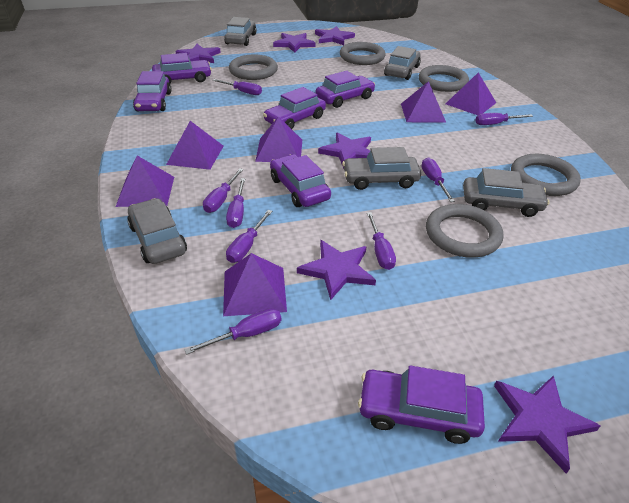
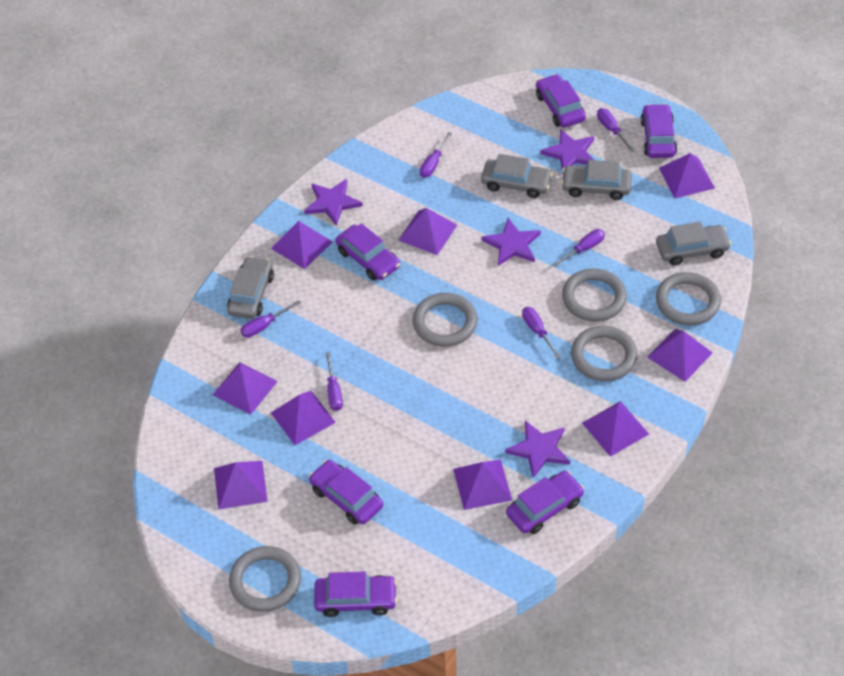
grey car: 5 -> 4
purple pyramid: 6 -> 9
purple screwdriver: 8 -> 6
purple star: 6 -> 4

